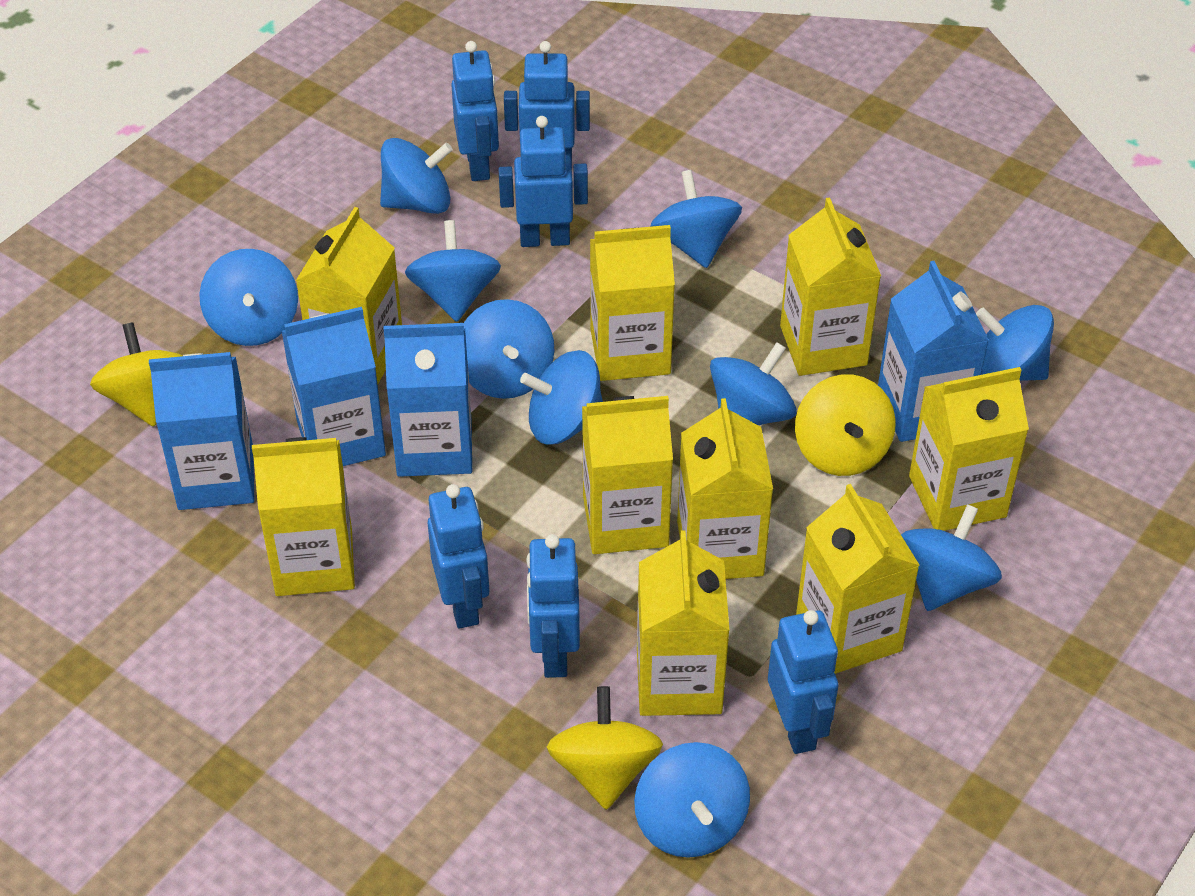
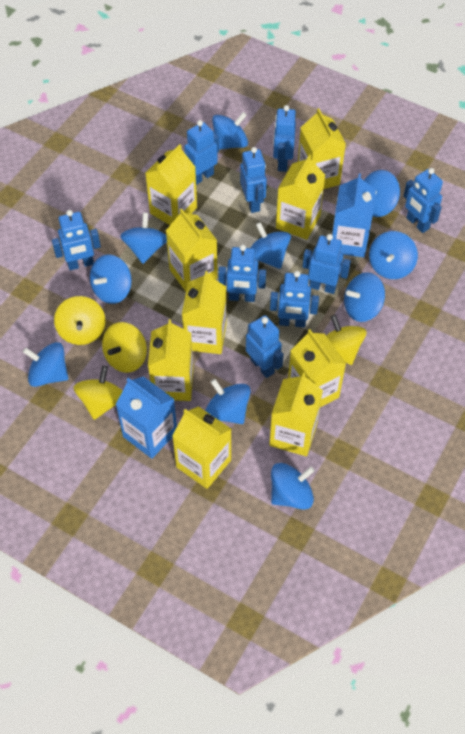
blue carton: 4 -> 2
blue robot: 6 -> 9
yellow spinning top: 3 -> 4

